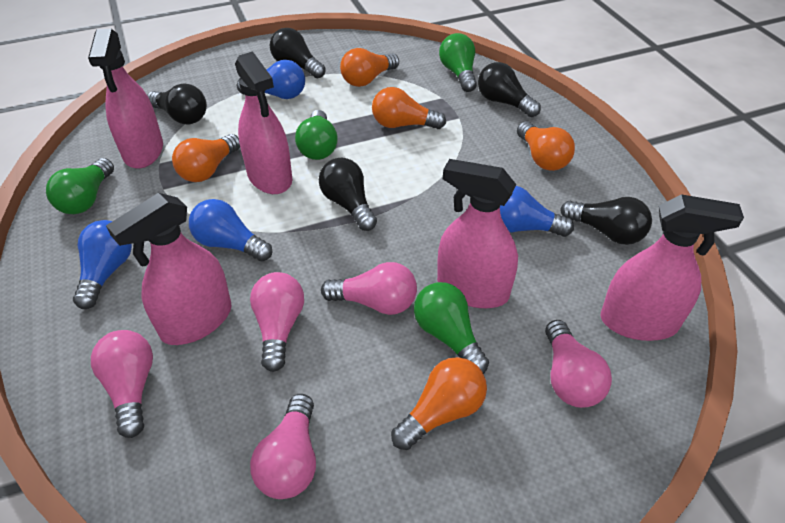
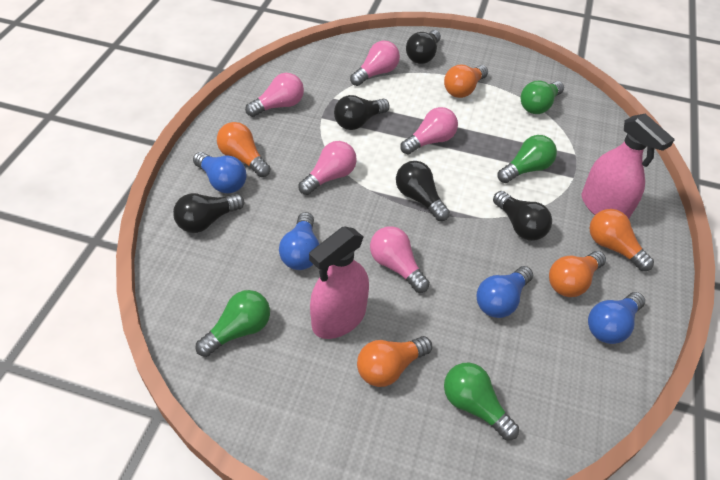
pink spray bottle: 5 -> 2

